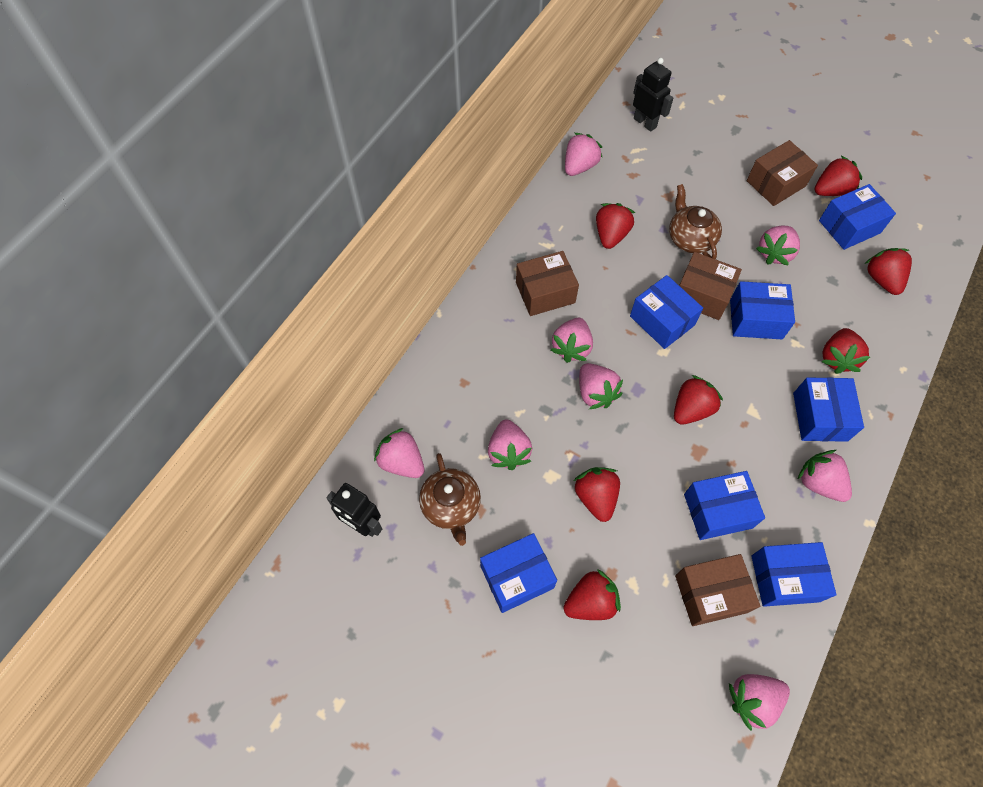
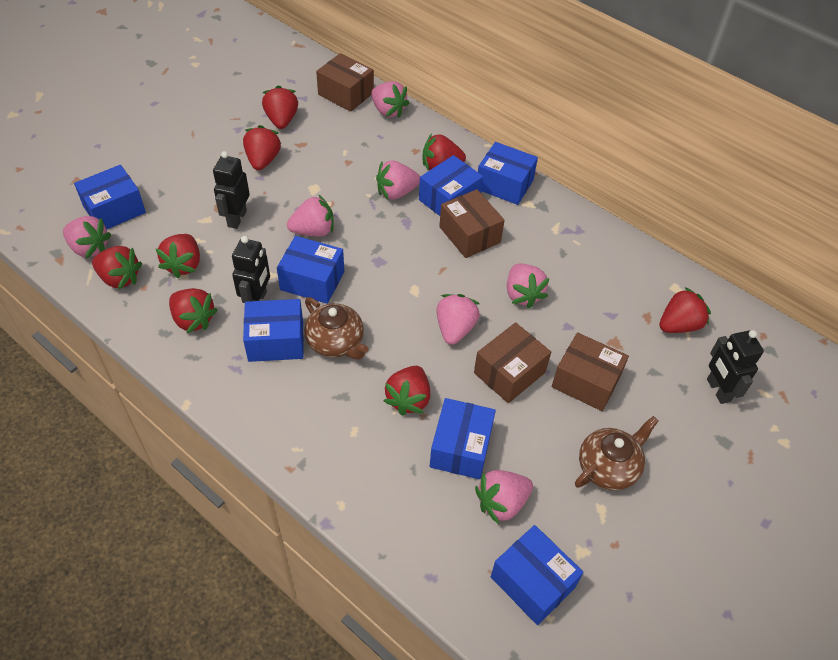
black robot: 2 -> 3
pink strawberry: 8 -> 7
red strawberry: 7 -> 8

